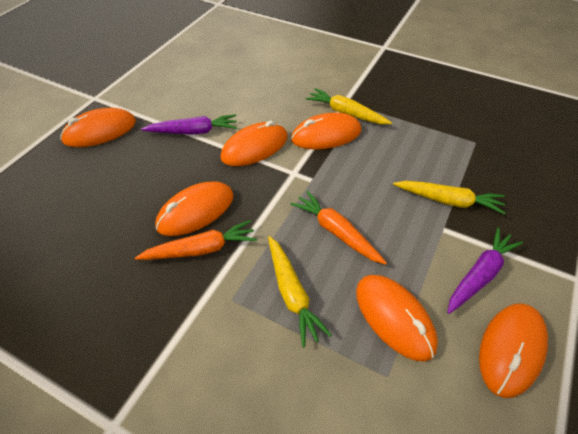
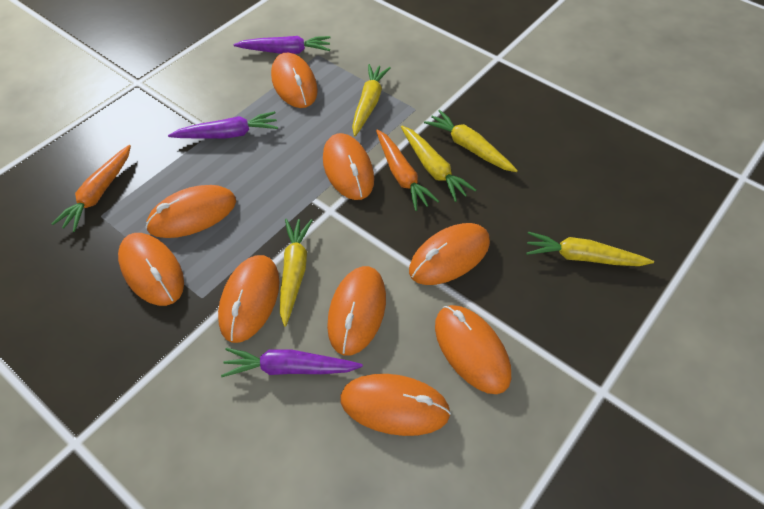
orange mouse: 6 -> 9
purple carrot: 2 -> 3
yellow carrot: 3 -> 5

